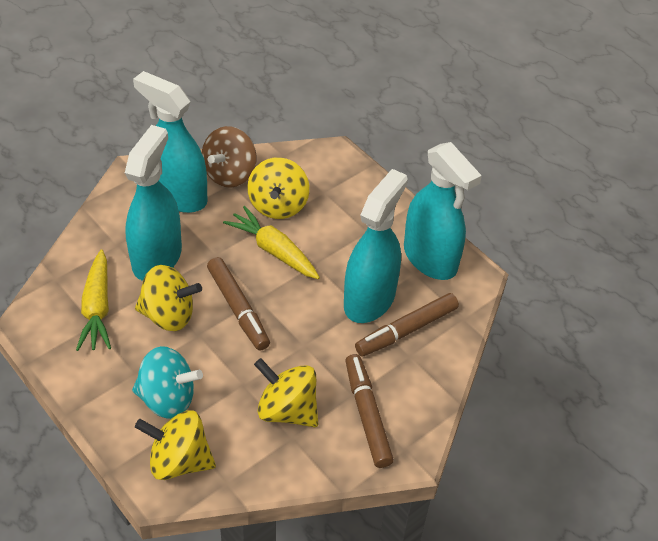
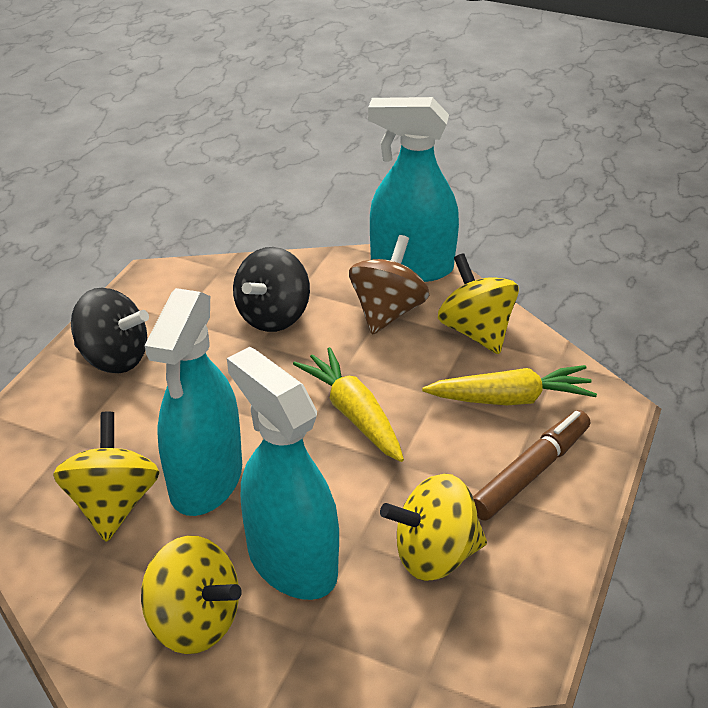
black spinning top: 0 -> 2
brown marker: 3 -> 1
turquoise spinning top: 1 -> 0
turquoise spray bottle: 4 -> 3

